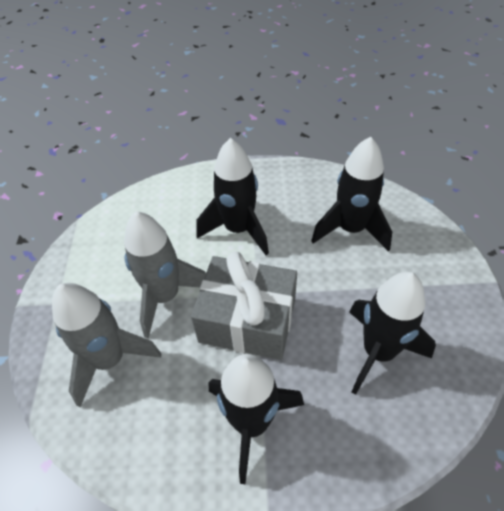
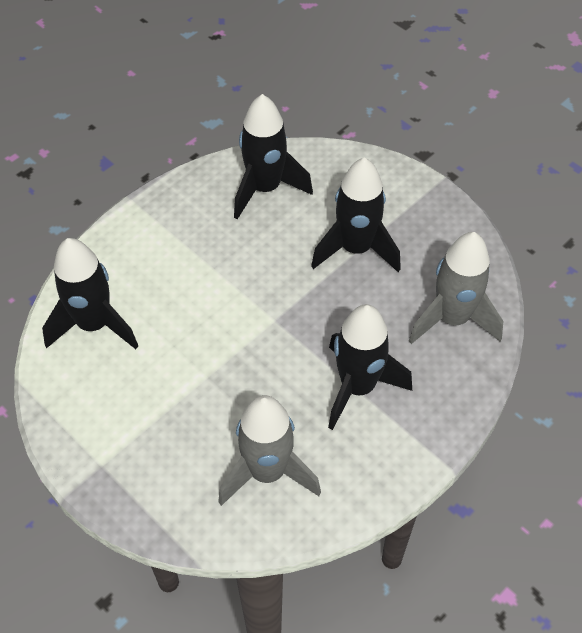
grey gift: 1 -> 0

